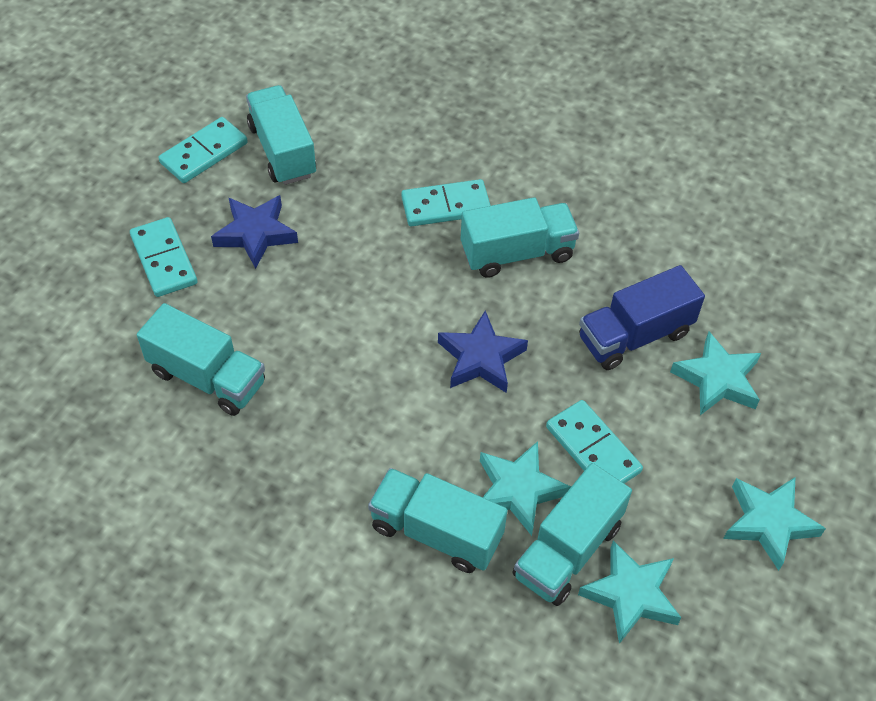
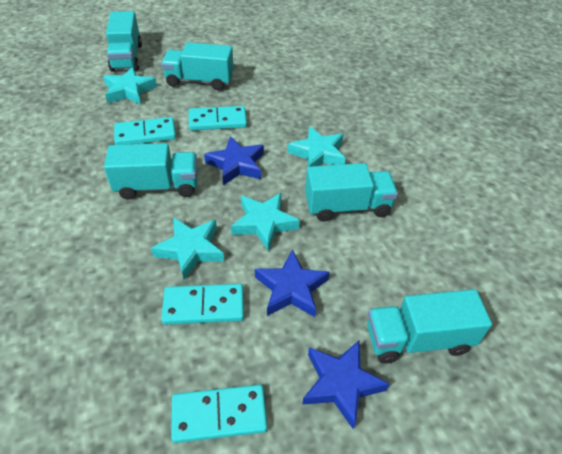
blue star: 2 -> 3
blue truck: 1 -> 0

